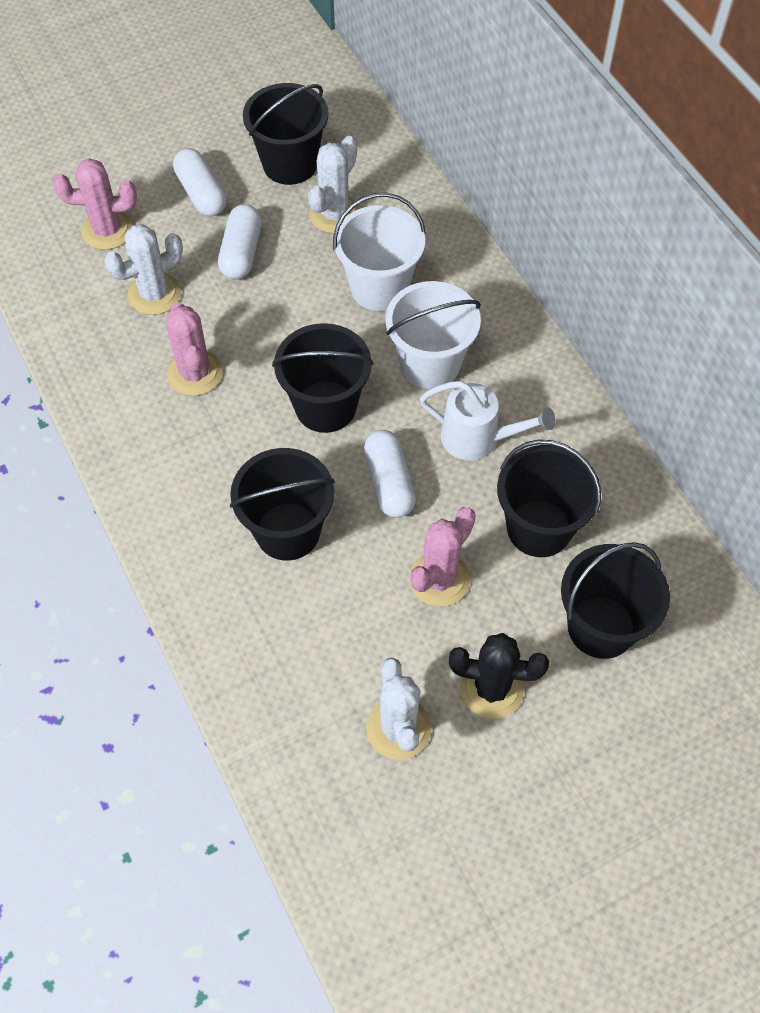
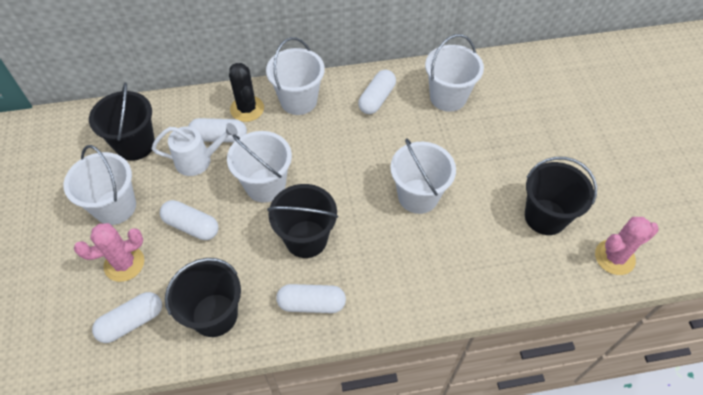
black bucket: 5 -> 4
pink cactus: 3 -> 2
white bucket: 2 -> 5
white cactus: 3 -> 0
white capsule: 3 -> 5

